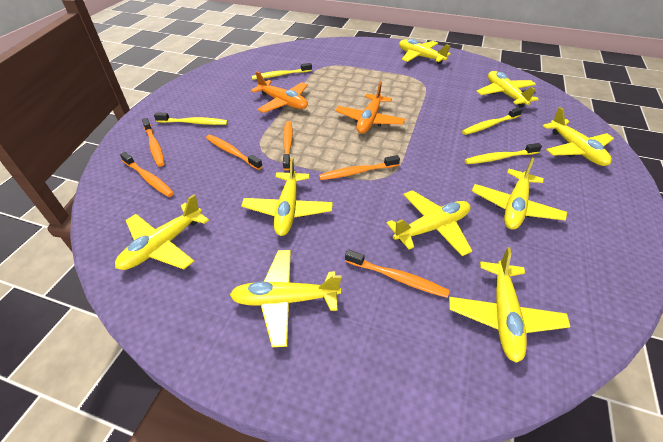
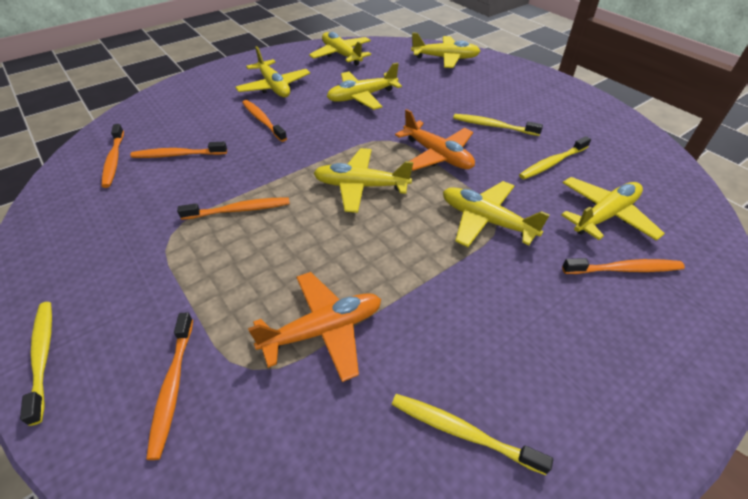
yellow plane: 9 -> 7

